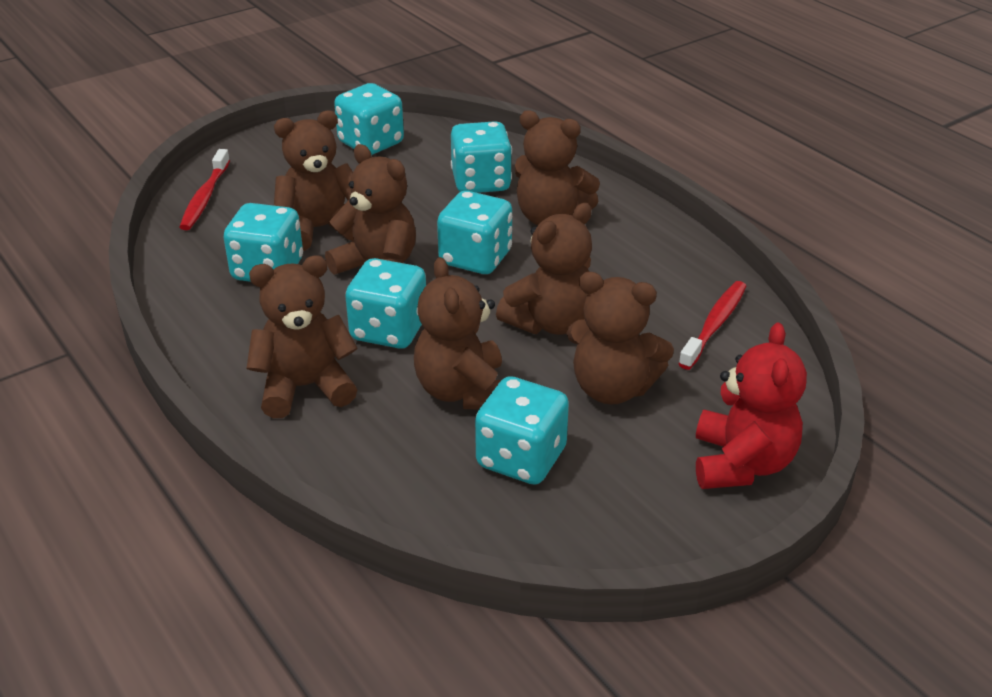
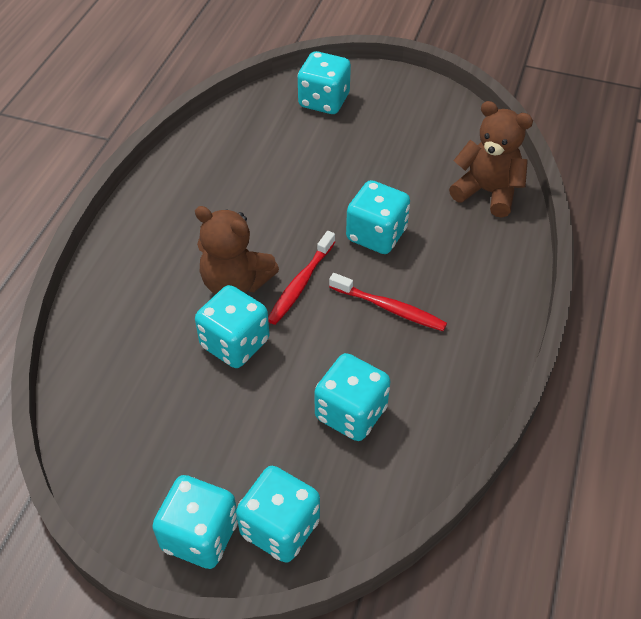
brown teddy bear: 7 -> 2
red teddy bear: 1 -> 0

